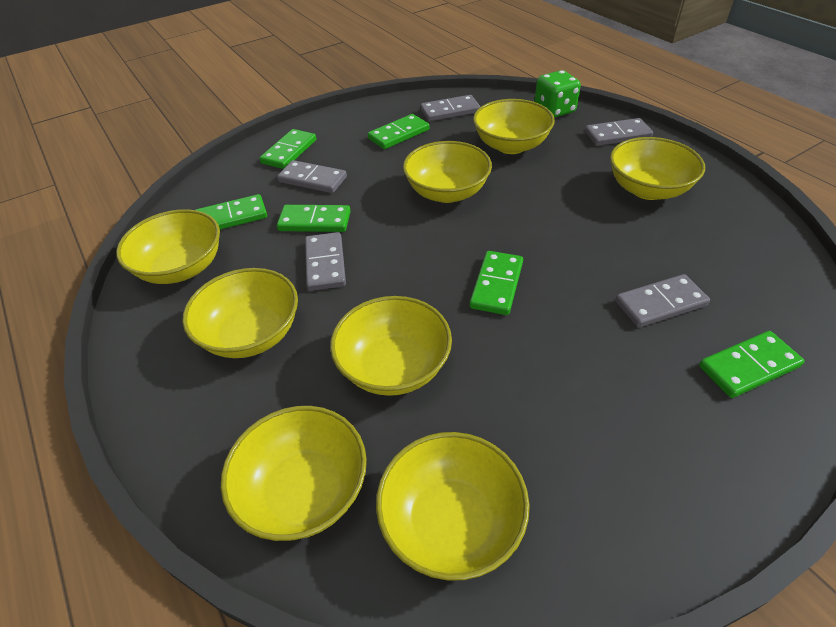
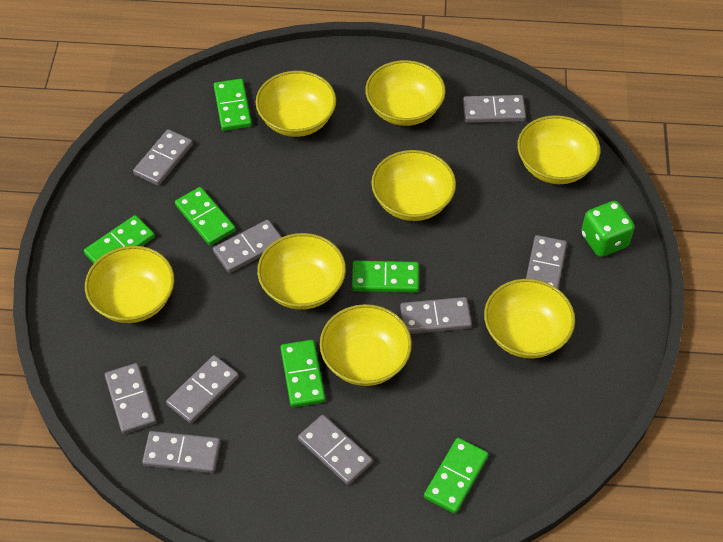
grey domino: 5 -> 9

